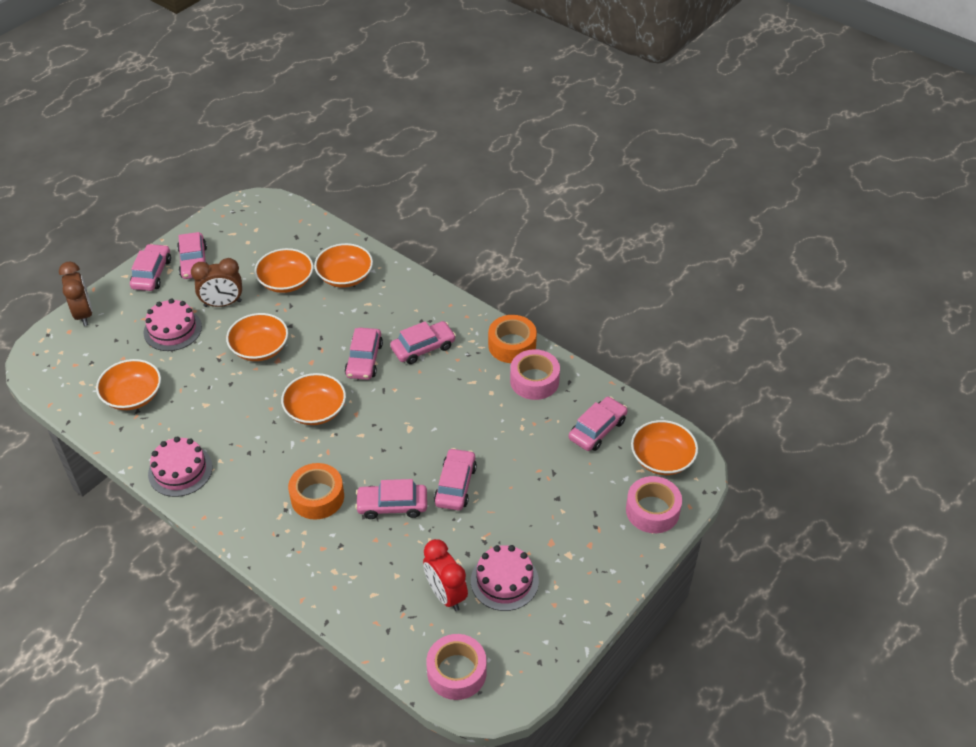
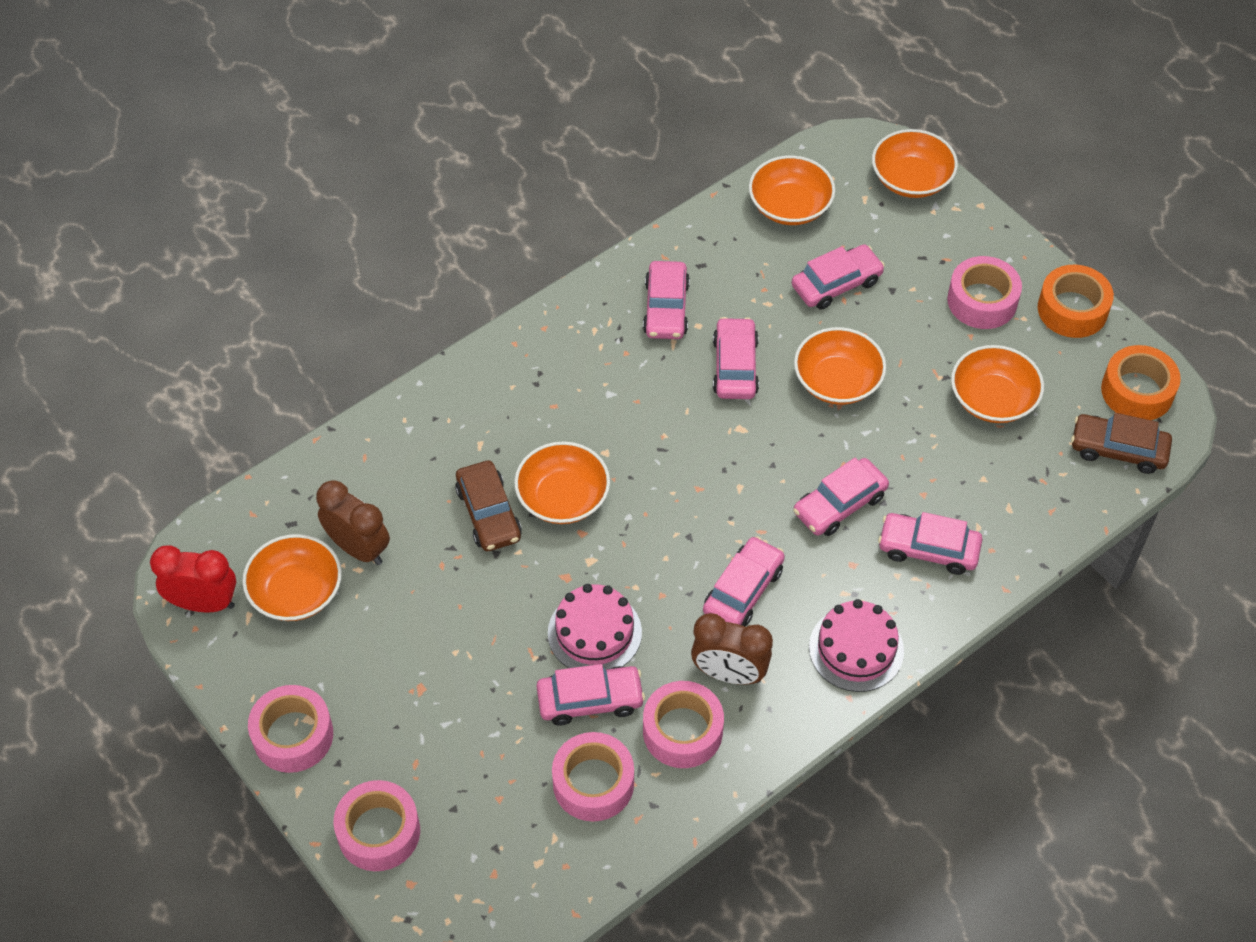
brown car: 0 -> 2
pink cake: 3 -> 2
pink tape: 3 -> 5

